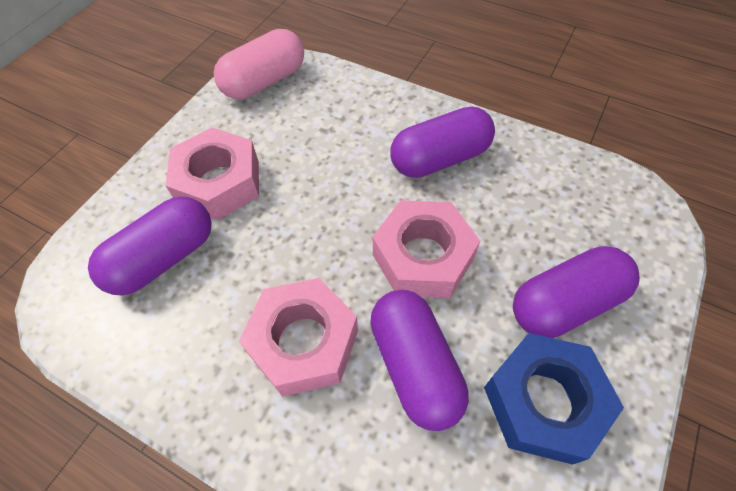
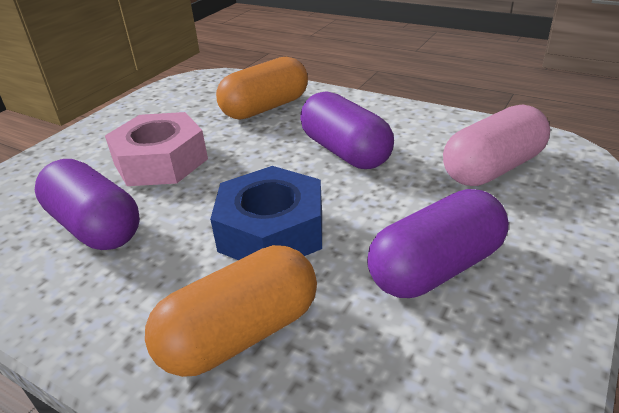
orange capsule: 0 -> 2
pink nut: 3 -> 1
purple capsule: 4 -> 3

